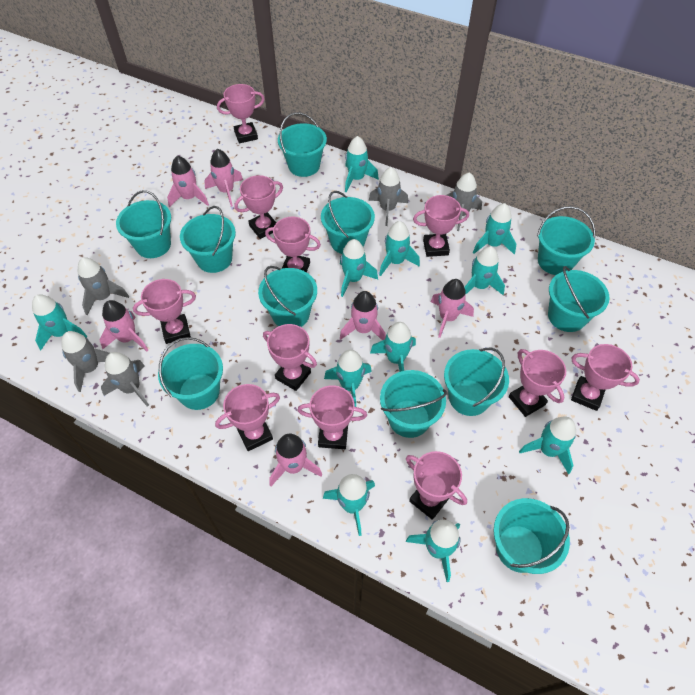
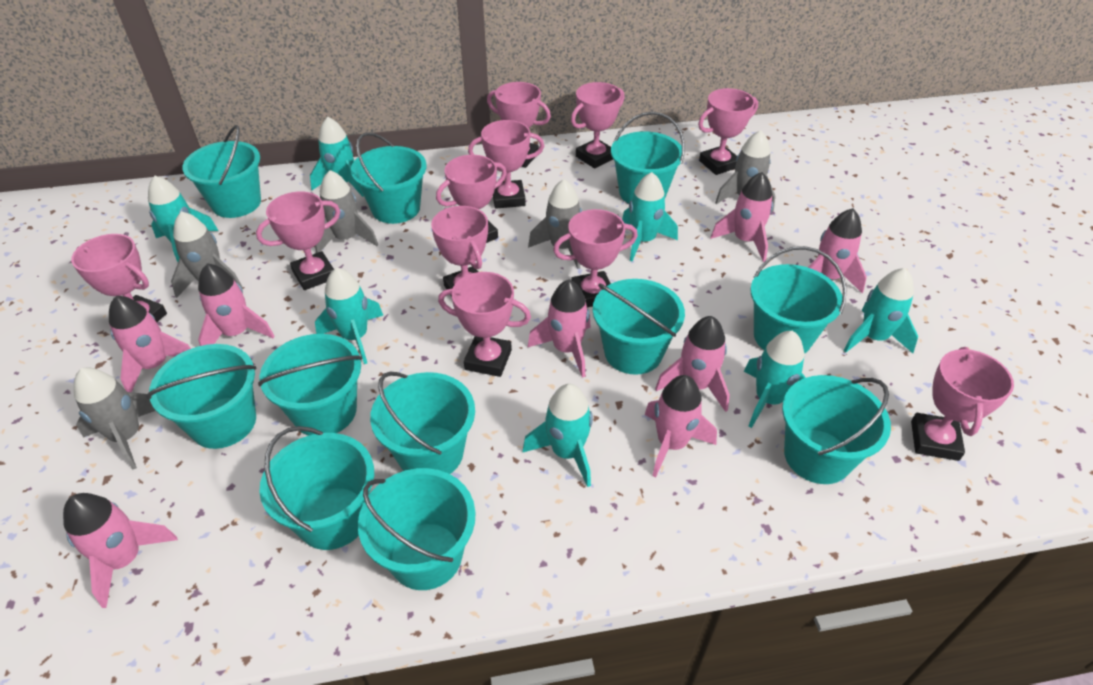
pink rocket: 6 -> 8
turquoise rocket: 11 -> 7

